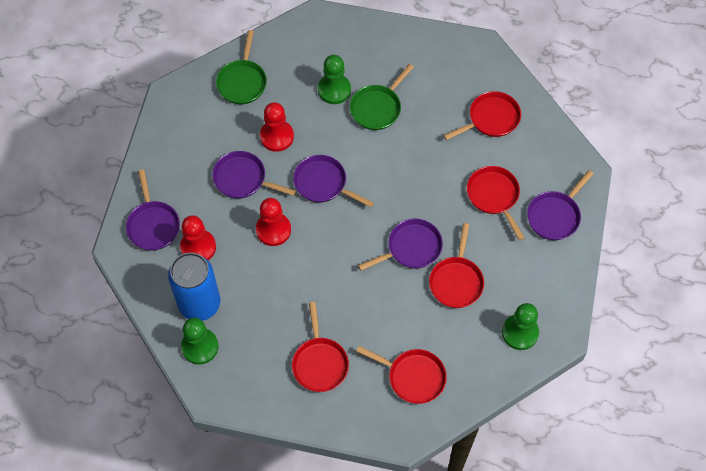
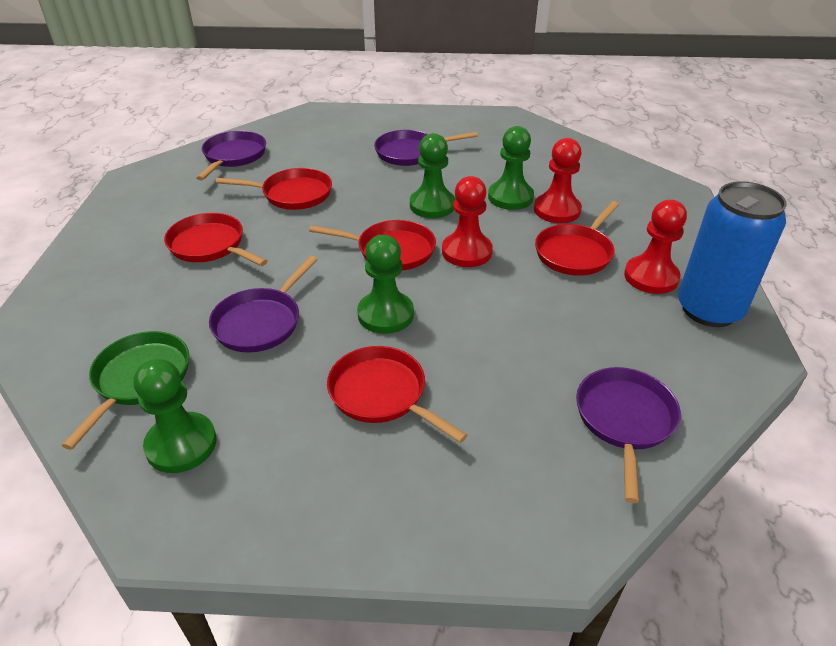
green pan: 2 -> 1
green pawn: 3 -> 4
purple pan: 5 -> 4

